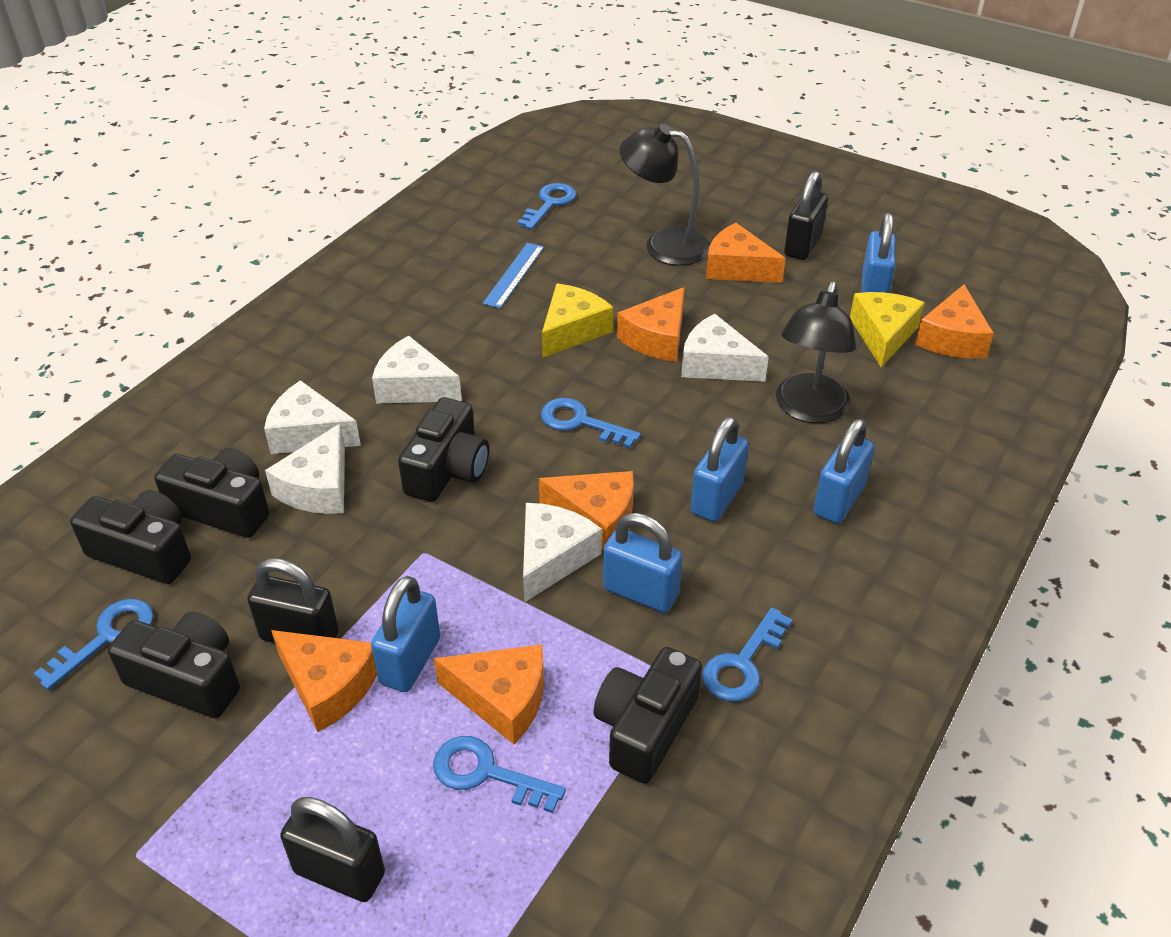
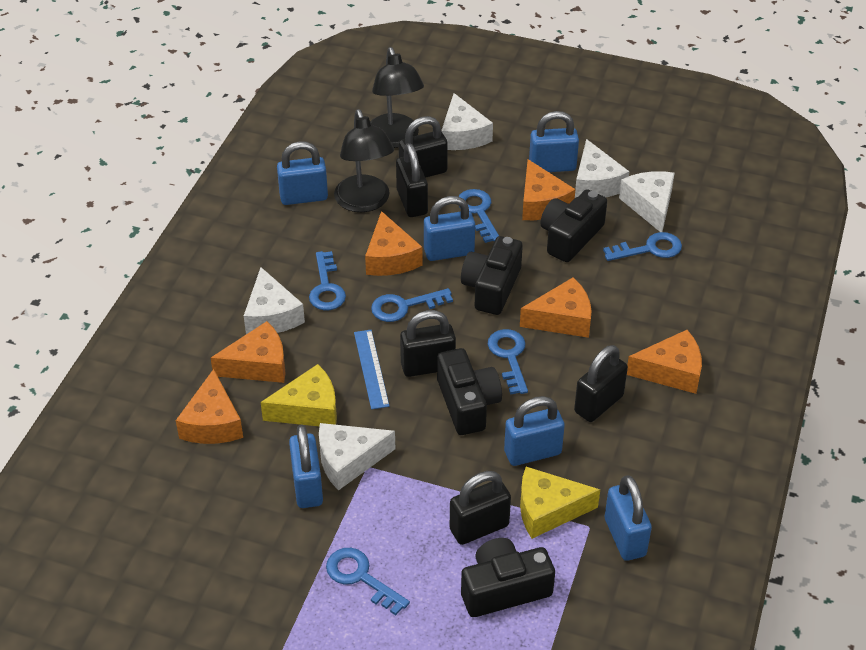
black camera: 5 -> 4
black padlock: 3 -> 5
blue key: 5 -> 6
blue padlock: 5 -> 6

